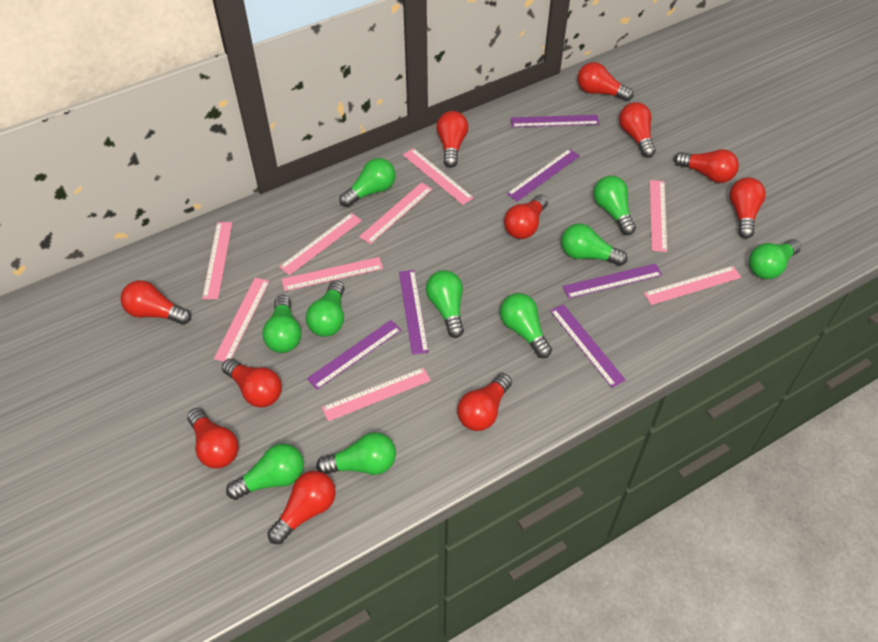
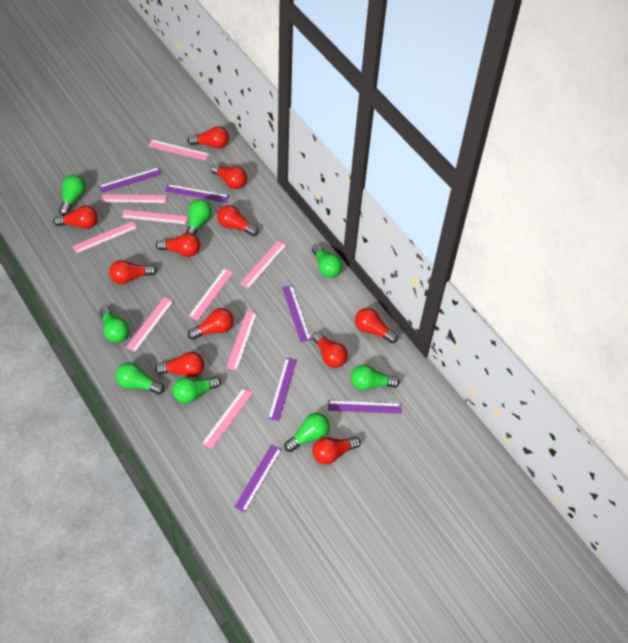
green light bulb: 10 -> 8

